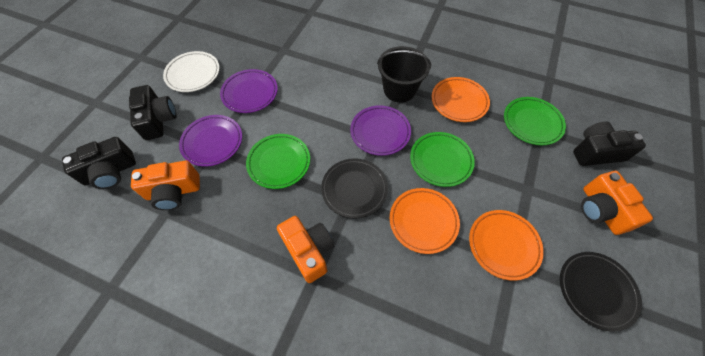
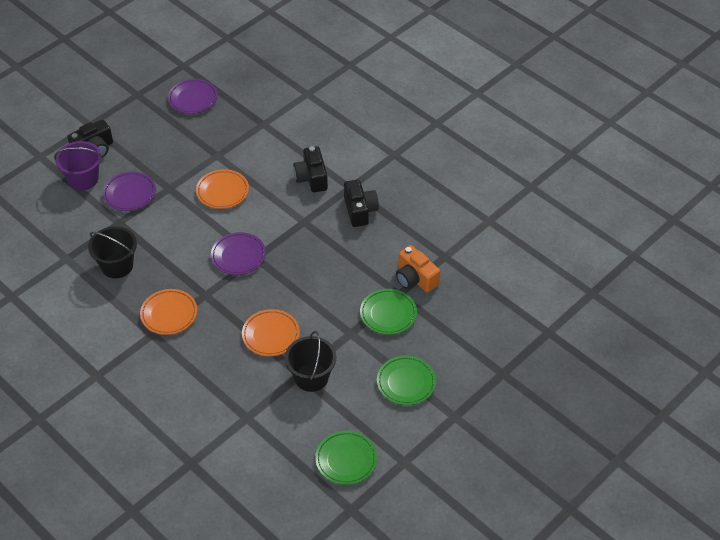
black bucket: 1 -> 2
black plate: 2 -> 0
orange camera: 3 -> 1
purple bucket: 0 -> 1
white plate: 1 -> 0

